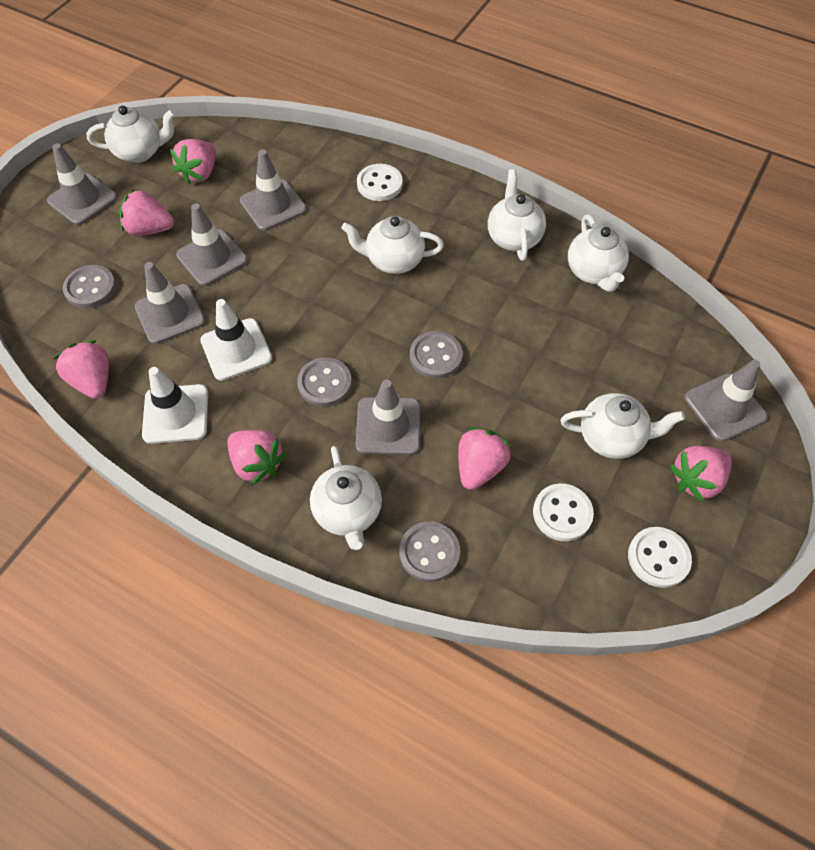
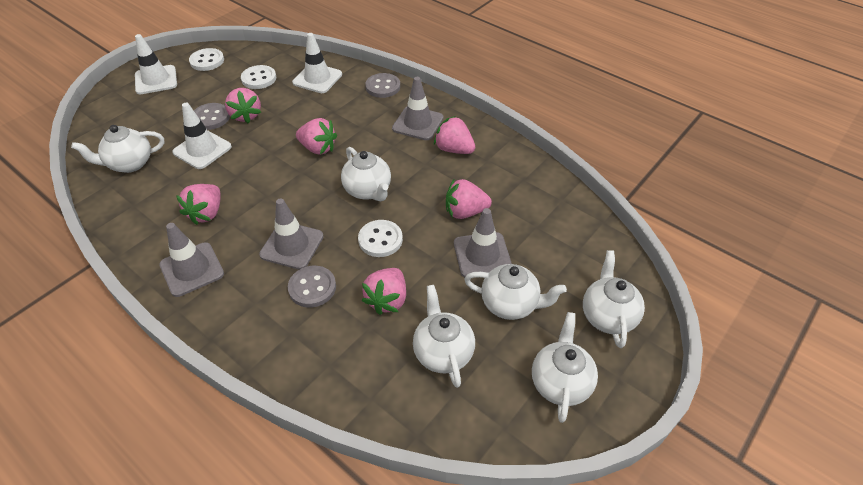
grey button: 4 -> 3
grey traffic cone: 6 -> 4
white traffic cone: 2 -> 3

